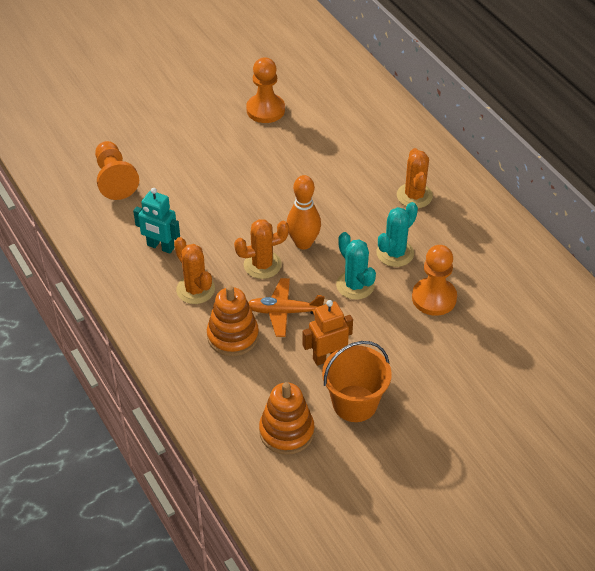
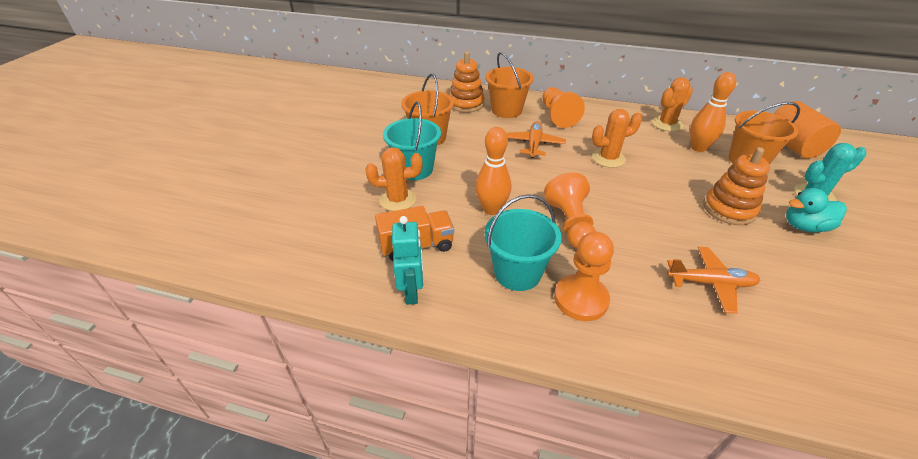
orange bowling pin: 1 -> 2
orange bucket: 1 -> 3
orange cylinder: 0 -> 1
orange plane: 1 -> 2
orange robot: 1 -> 0
orange truck: 0 -> 1
turquoise bucket: 0 -> 2
turquoise cactus: 2 -> 1
turquoise duck: 0 -> 1

